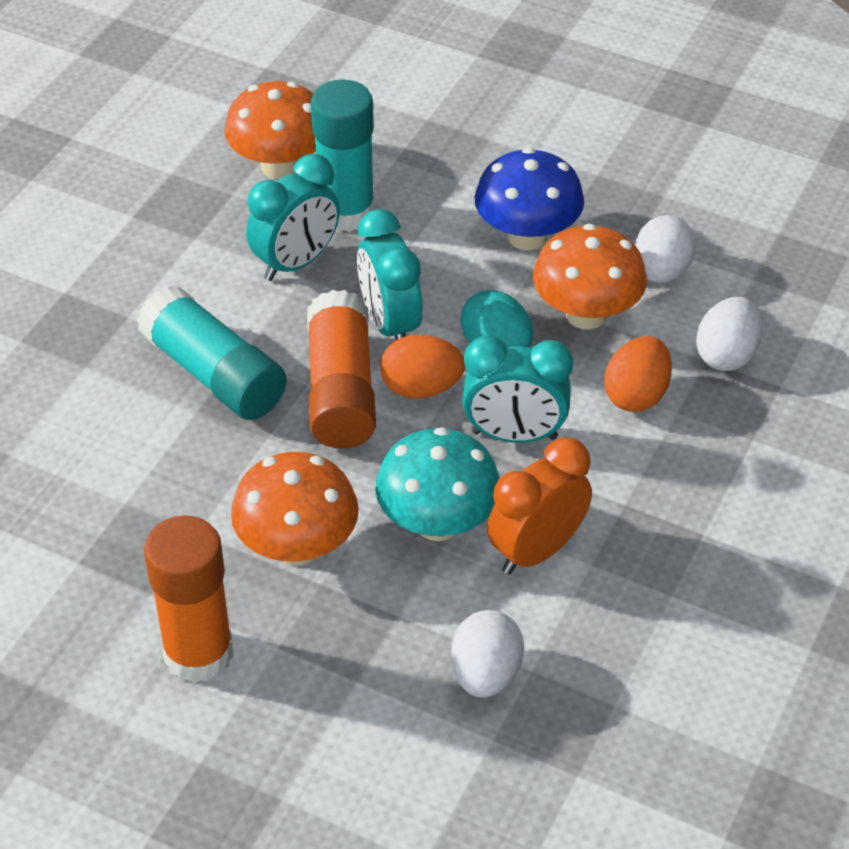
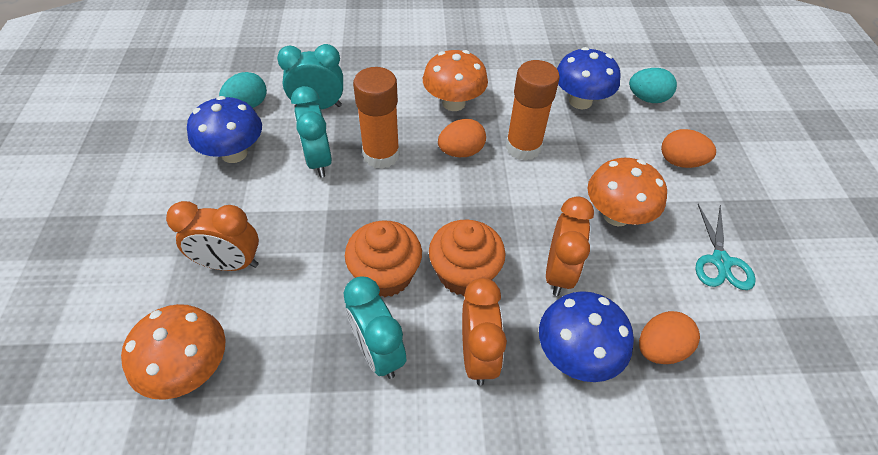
blue mushroom: 1 -> 3
orange clock: 1 -> 3
orange cupcake: 0 -> 2
orange egg: 2 -> 3
turquoise egg: 1 -> 2
turquoise glue stick: 2 -> 0
turquoise mushroom: 1 -> 0
turquoise scissors: 0 -> 1
white egg: 3 -> 0

